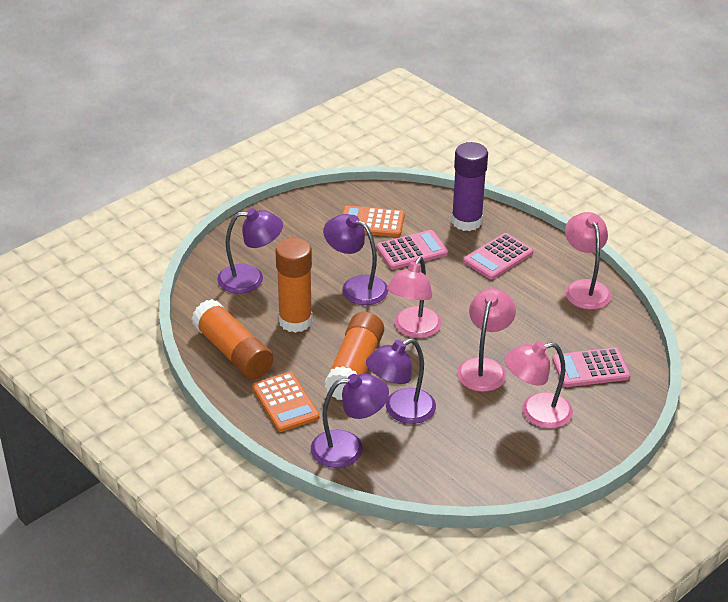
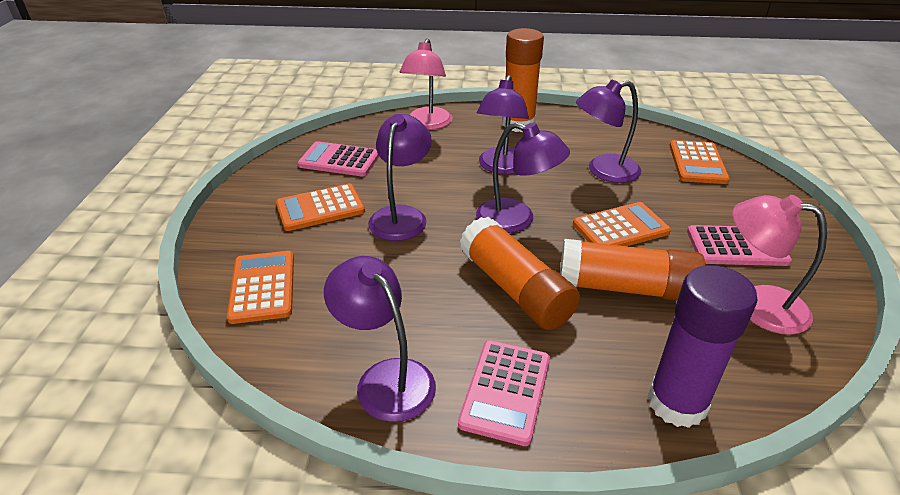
orange calculator: 2 -> 4
pink lamp: 4 -> 2
purple lamp: 4 -> 5

